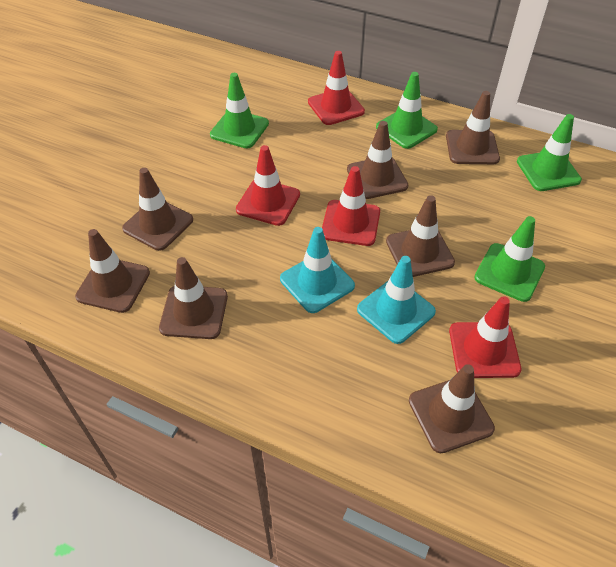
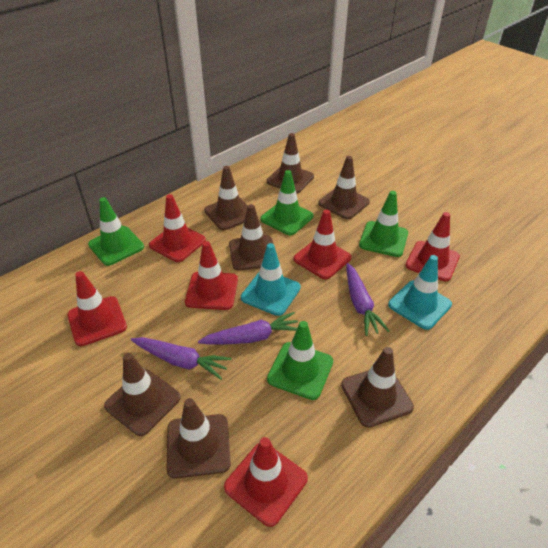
purple carrot: 0 -> 3
red traffic cone: 4 -> 6

